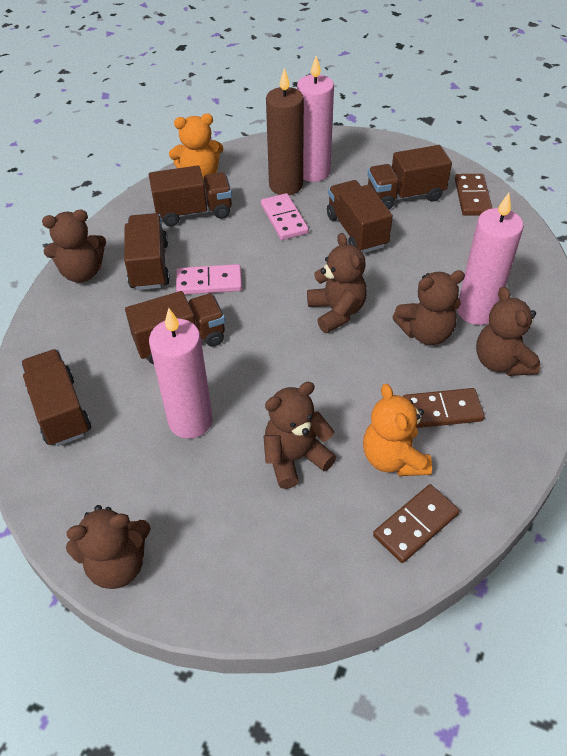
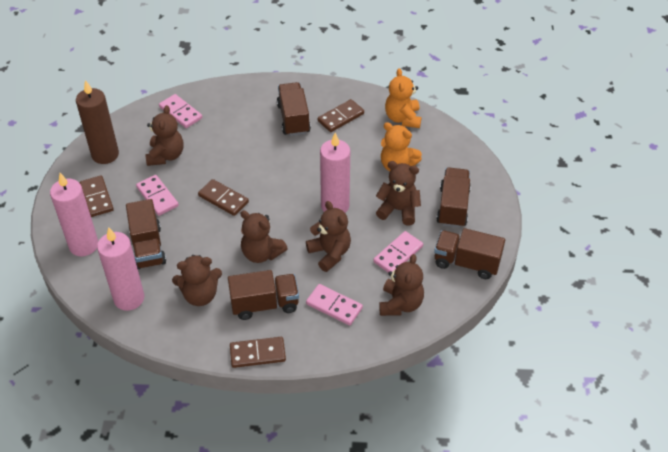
brown domino: 3 -> 4
brown truck: 6 -> 5
pink domino: 2 -> 4

